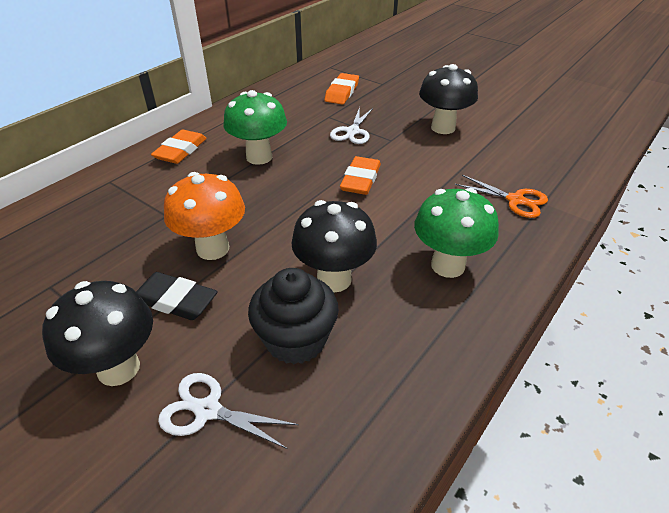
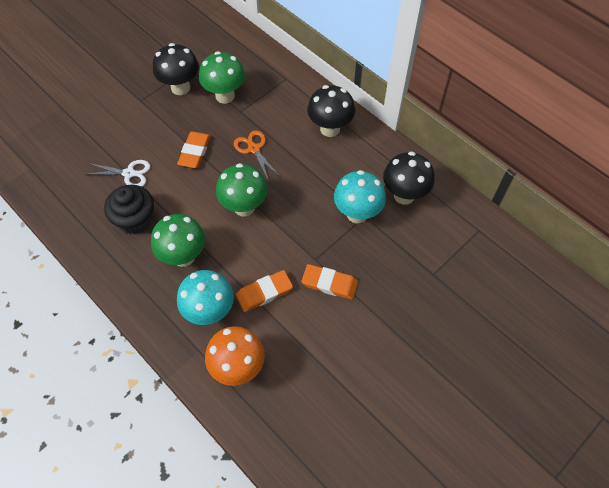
black eraser: 1 -> 0
green mushroom: 2 -> 3
turquoise mushroom: 0 -> 2
white scissors: 2 -> 1

